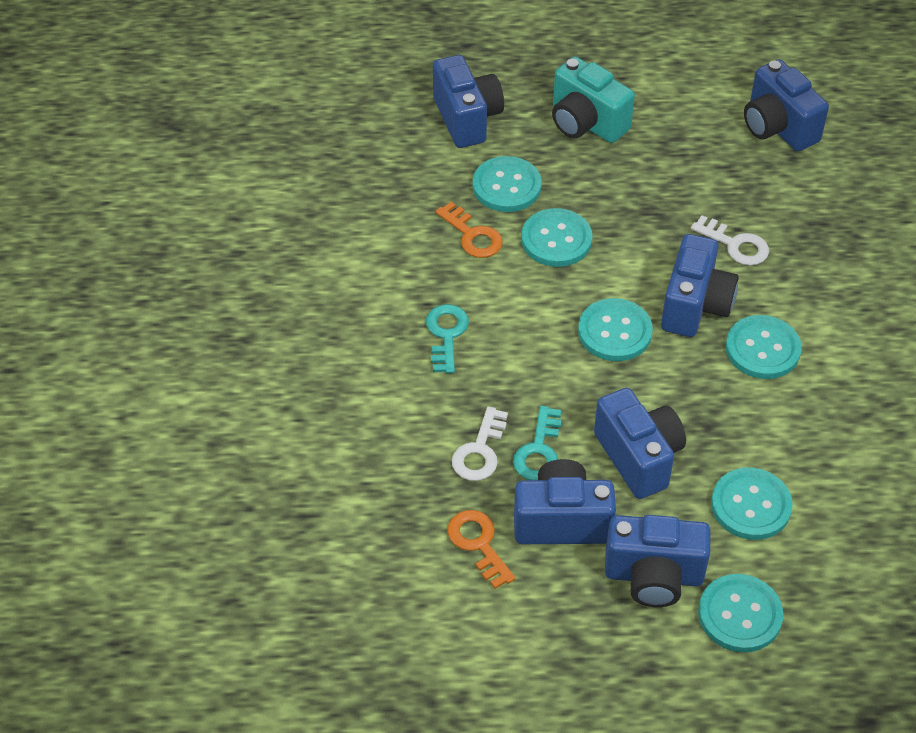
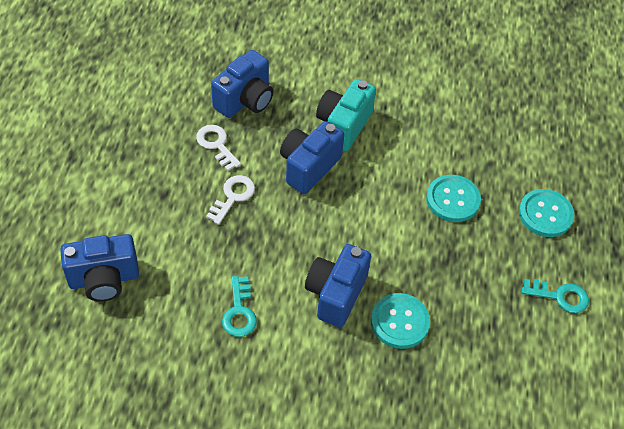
blue camera: 6 -> 4
orange key: 2 -> 0
turquoise button: 6 -> 3

